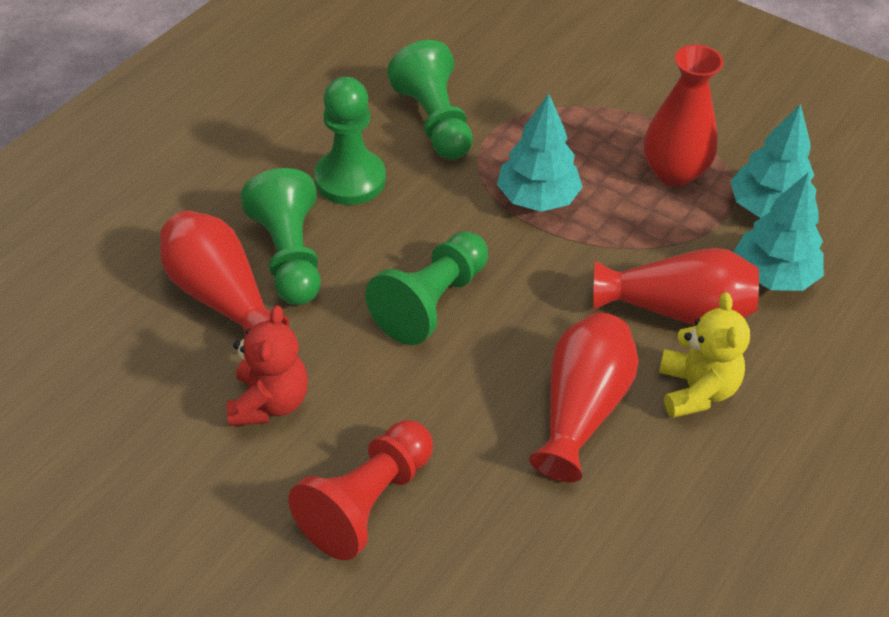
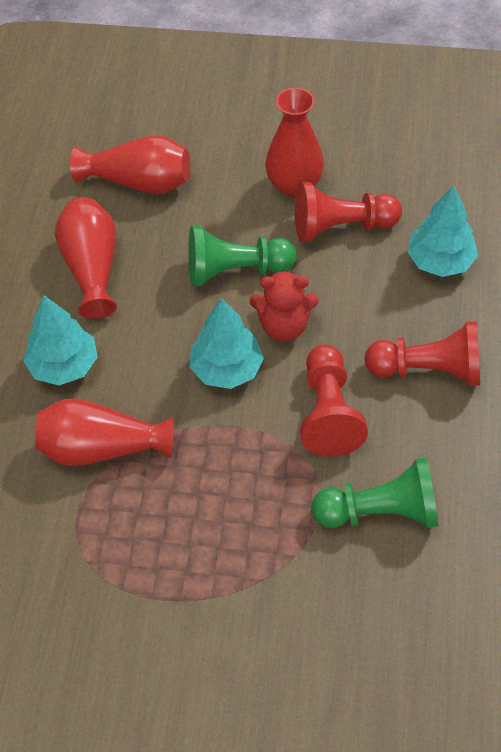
green pawn: 4 -> 2
red pawn: 1 -> 3
yellow teddy bear: 1 -> 0

